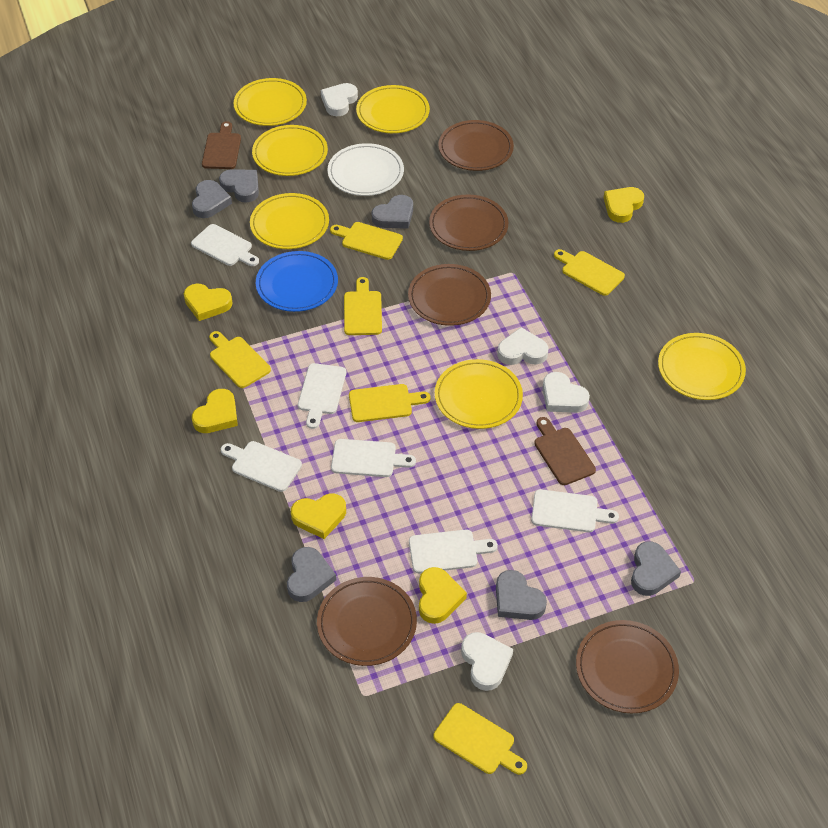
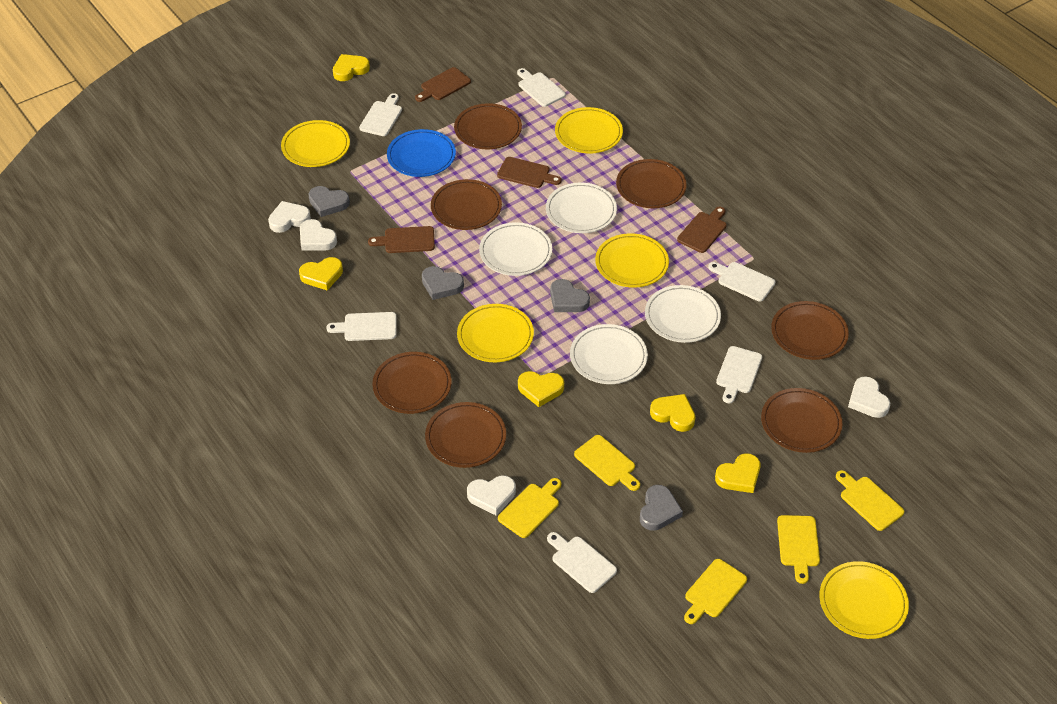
brown cutting board: 2 -> 4
brown plate: 5 -> 7
grey heart: 6 -> 4
white plate: 1 -> 4
yellow cutting board: 6 -> 5
yellow plate: 6 -> 5

